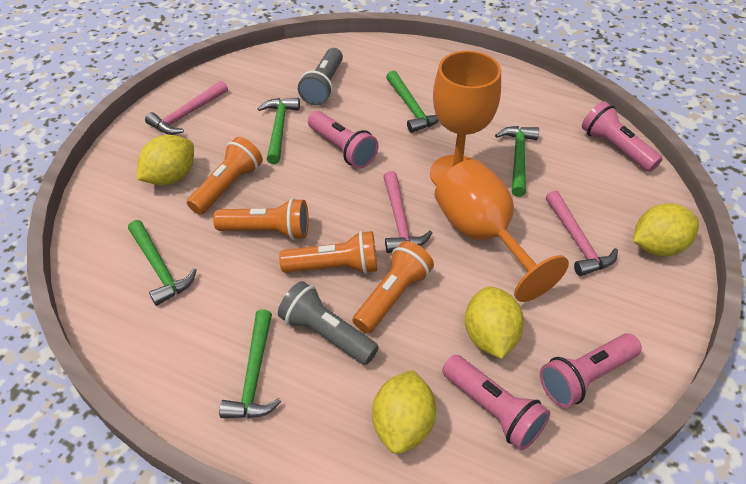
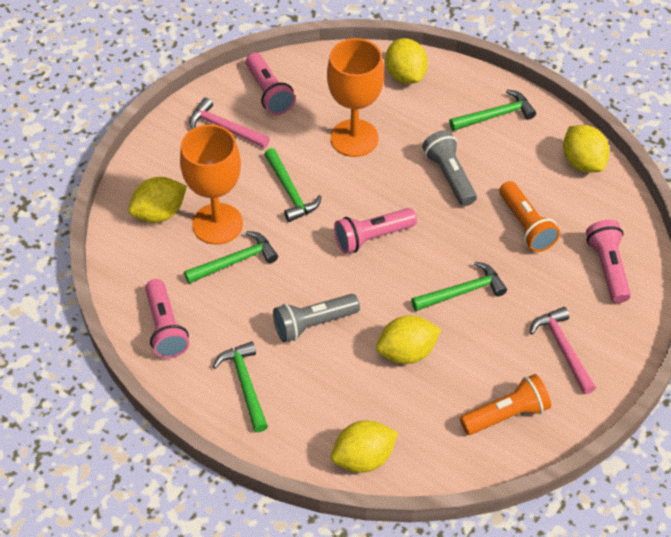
orange flashlight: 4 -> 2
pink hammer: 3 -> 2
yellow lemon: 4 -> 5

